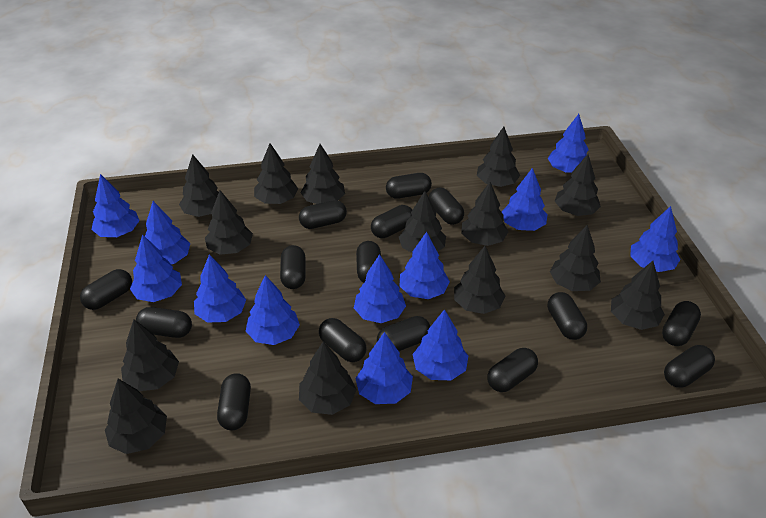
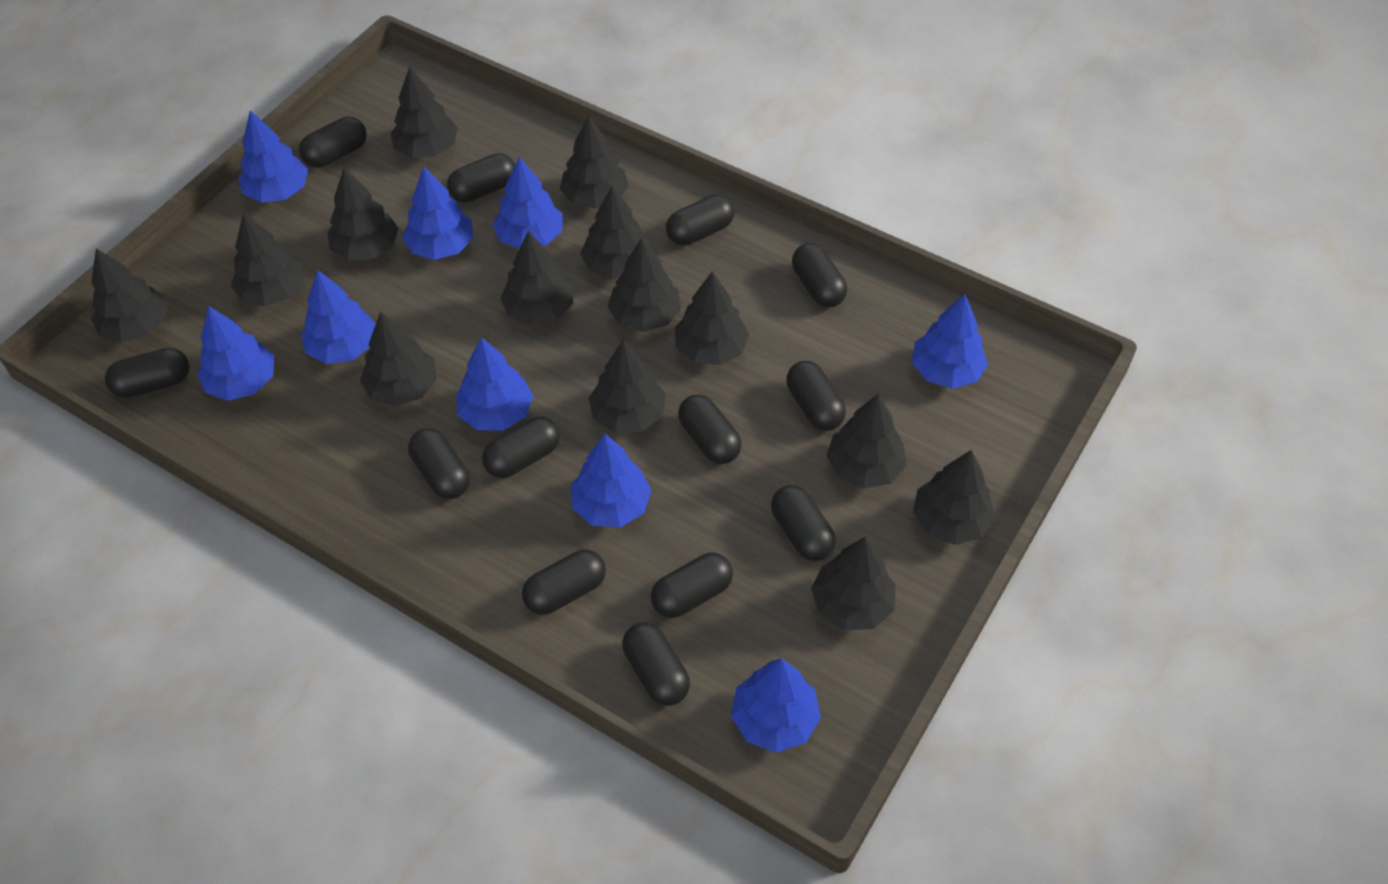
black capsule: 15 -> 13
blue tree: 12 -> 9

